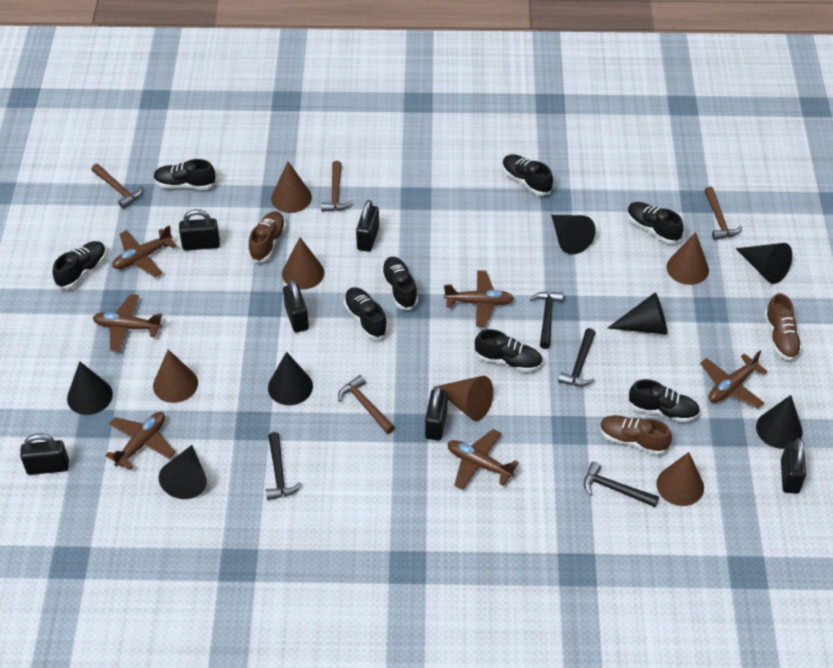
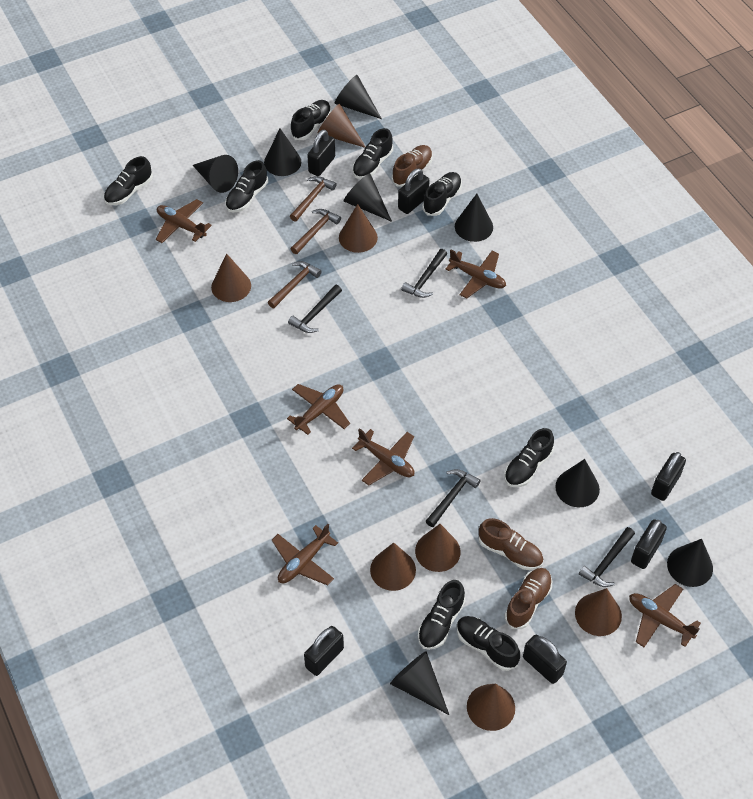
black cone: 7 -> 8
brown cone: 6 -> 7
brown hammer: 4 -> 3

